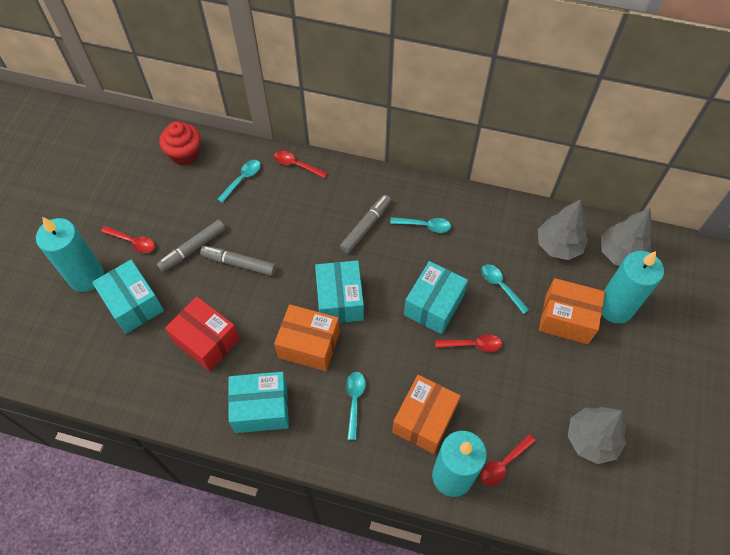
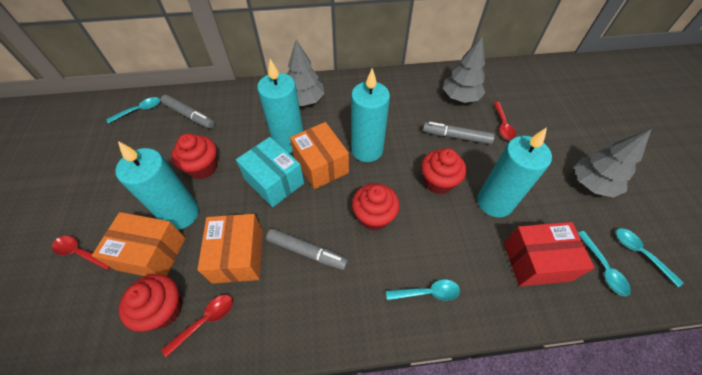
red cupcake: 1 -> 4
red spoon: 4 -> 3
turquoise box: 4 -> 1
turquoise candle: 3 -> 4

